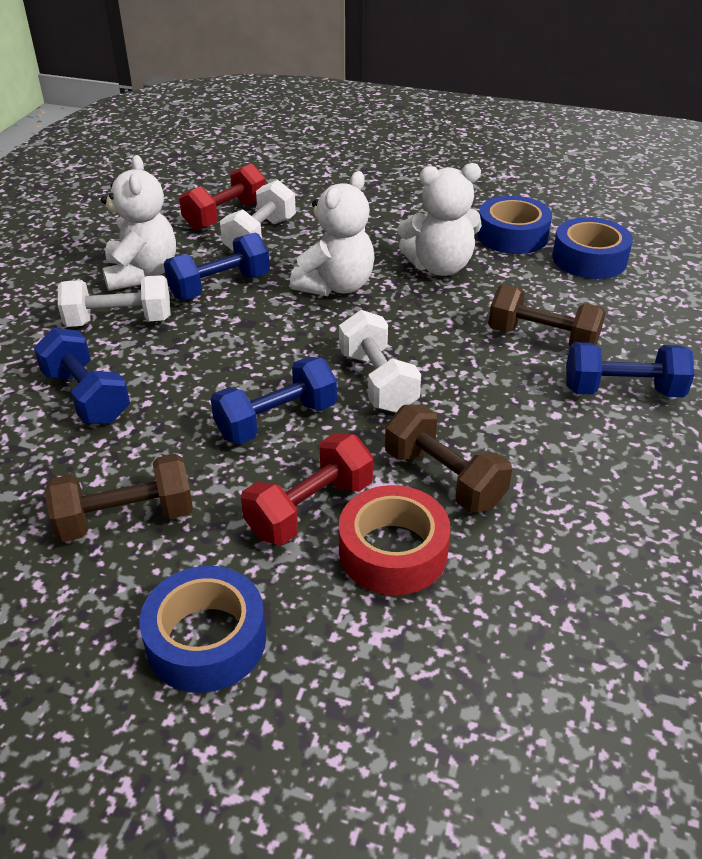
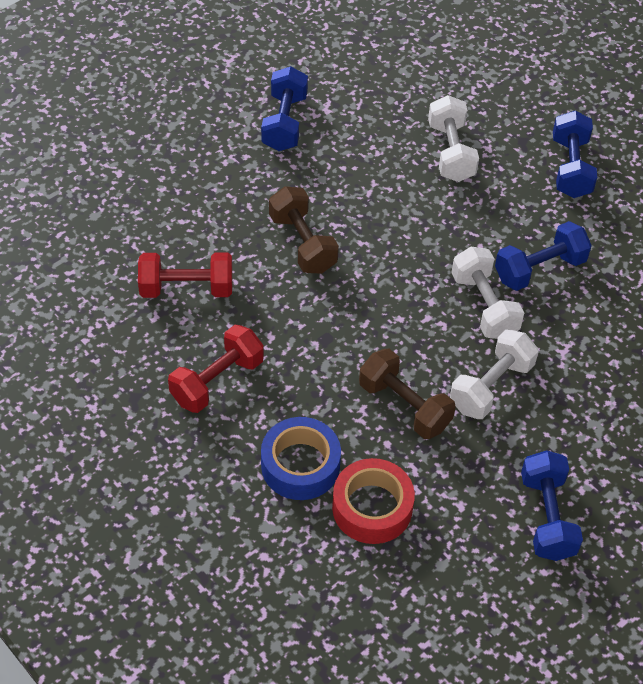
blue tape: 3 -> 1
brown dumbbell: 3 -> 2
white teddy bear: 3 -> 0

